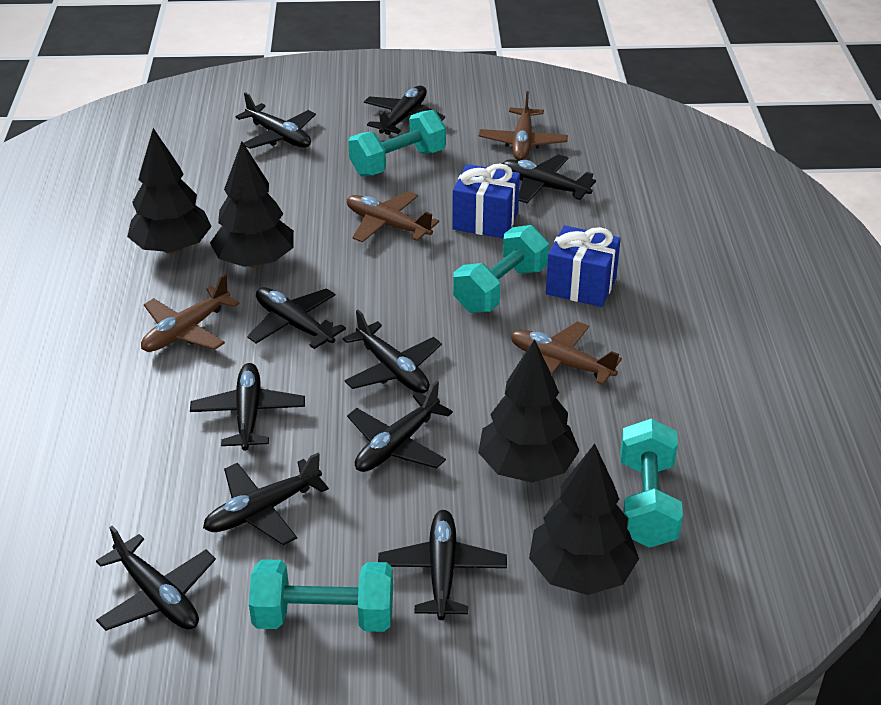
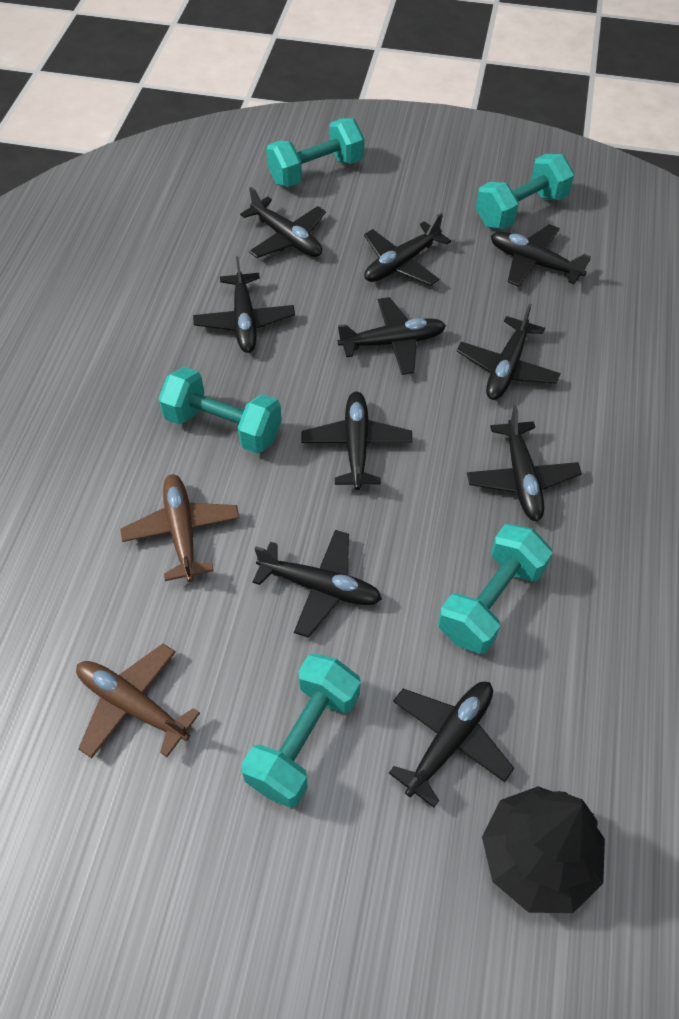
black tree: 4 -> 1
blue gift: 2 -> 0
brown plane: 4 -> 2
turquoise dumbbell: 4 -> 5

